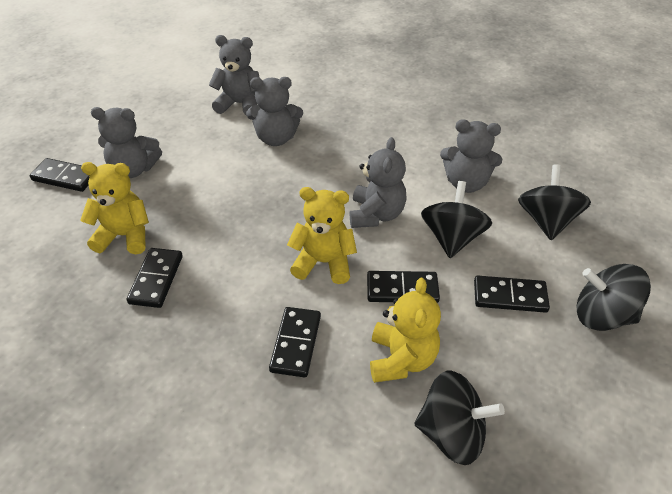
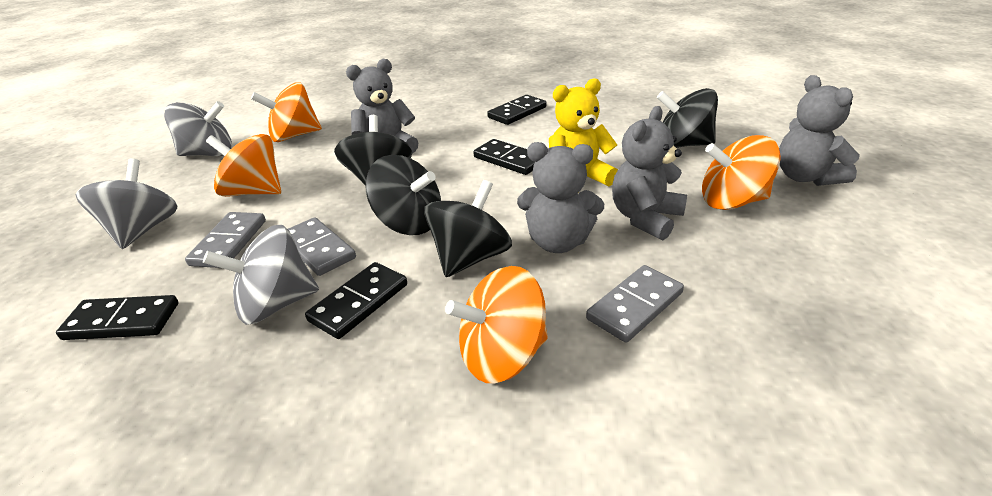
black domino: 5 -> 4
grey domino: 0 -> 3
grey spinning top: 0 -> 3
grey teddy bear: 5 -> 4
orange spinning top: 0 -> 4
yellow teddy bear: 3 -> 1

